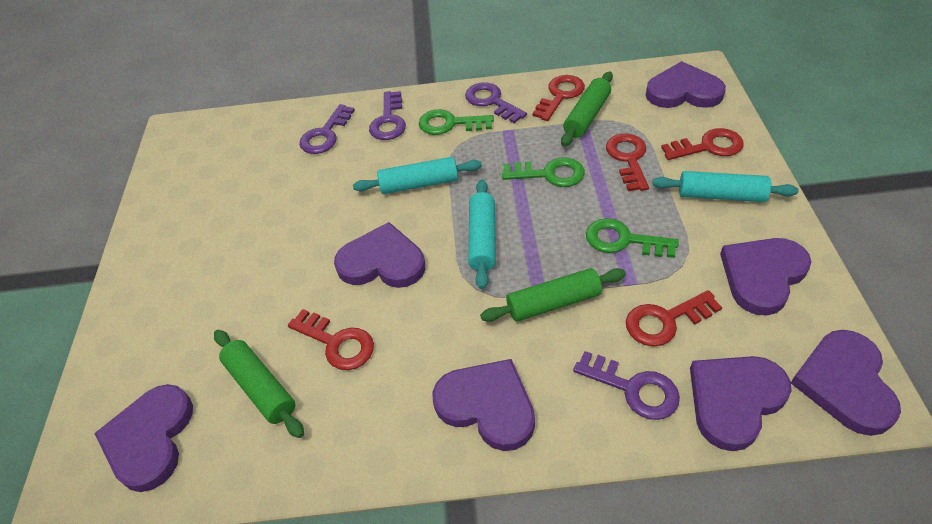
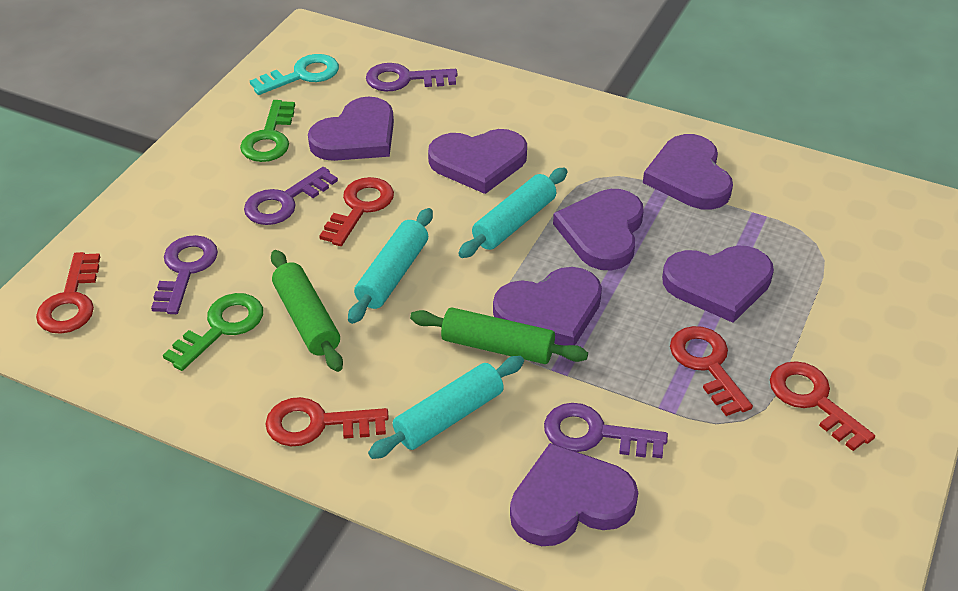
green key: 3 -> 2
green rolling pin: 3 -> 2
turquoise key: 0 -> 1

